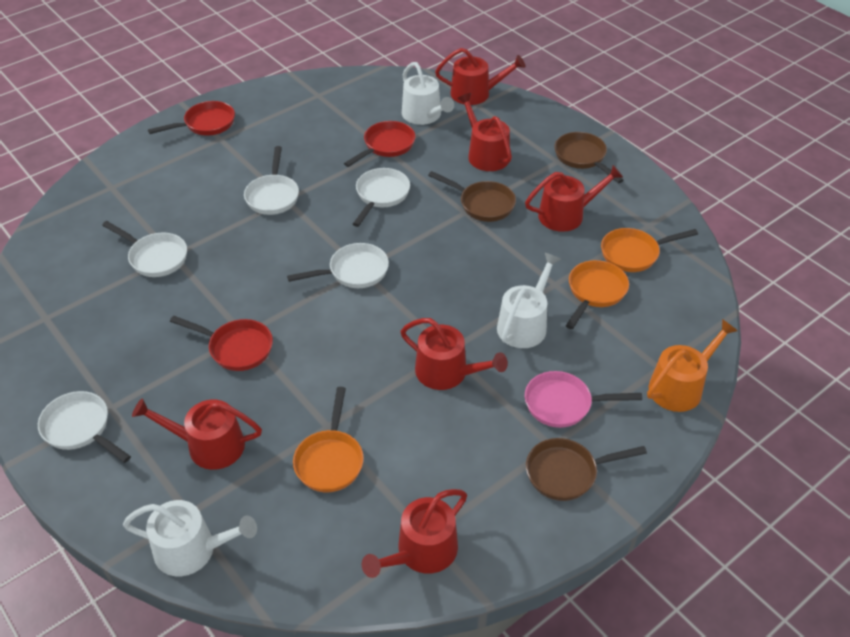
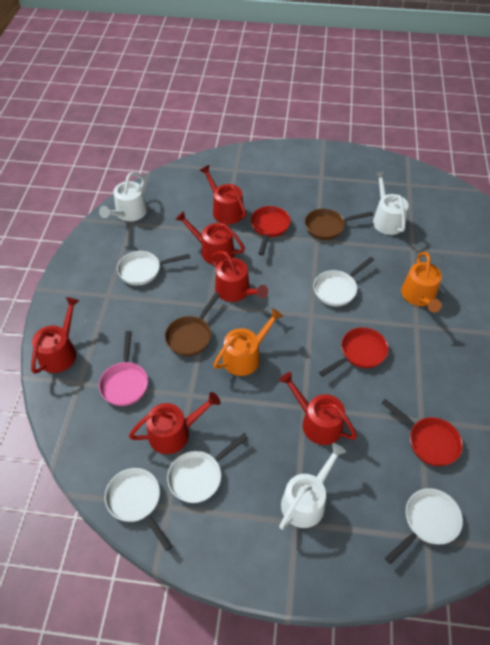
brown pan: 3 -> 2
orange pan: 3 -> 0
orange watering can: 1 -> 2

